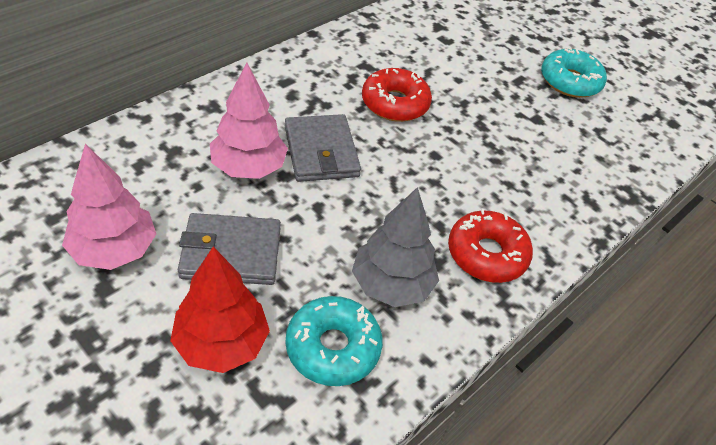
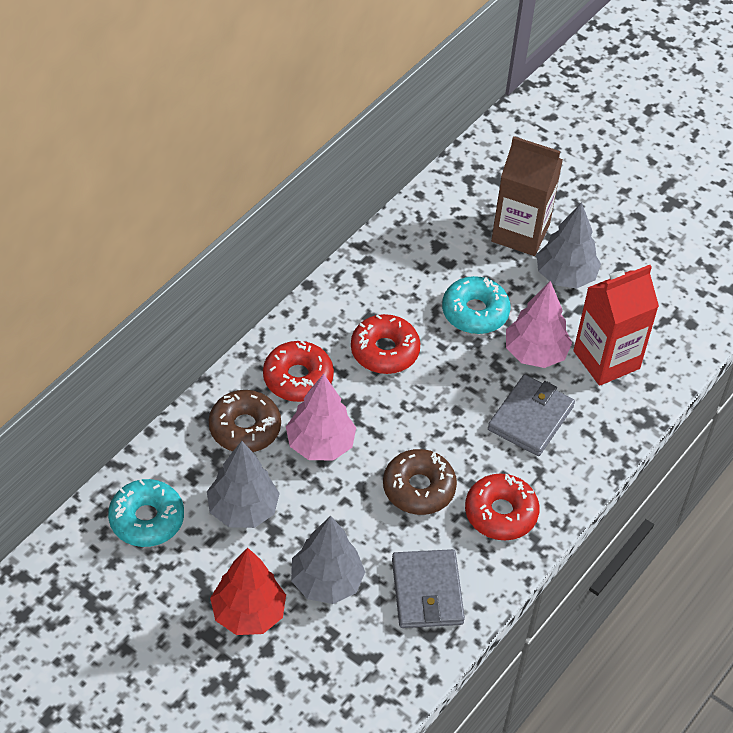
brown carton: 0 -> 1
brown donut: 0 -> 2
grey tree: 1 -> 3
red carton: 0 -> 1
red donut: 2 -> 3

